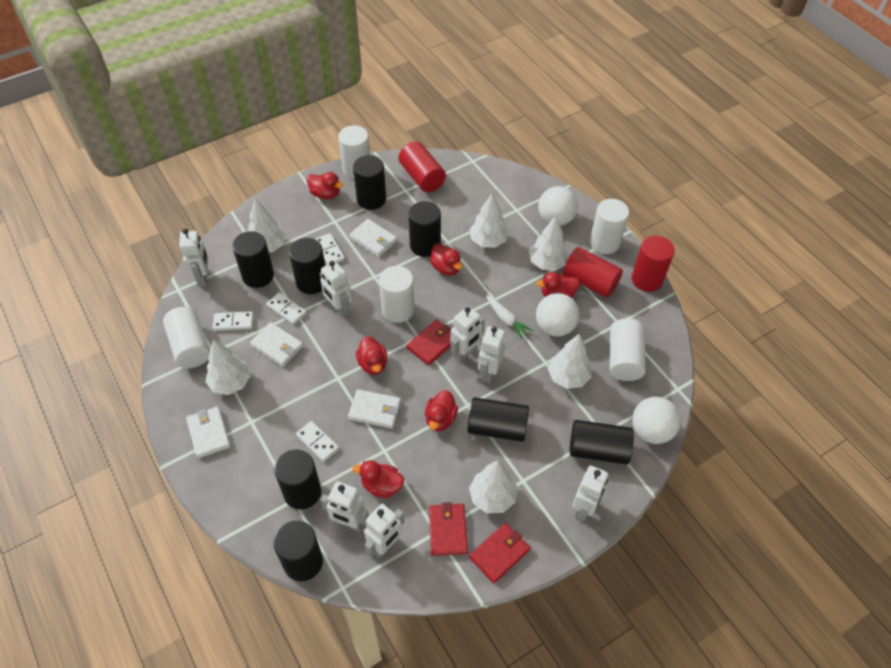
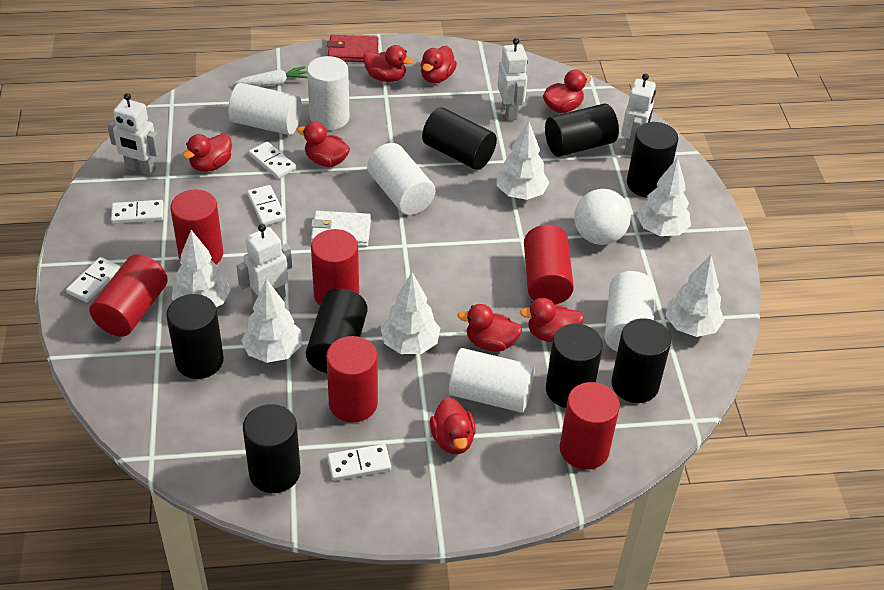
red cylinder: 3 -> 6
red duck: 6 -> 8
red wallet: 3 -> 1
white ball: 3 -> 1
white domino: 4 -> 5
white robot: 7 -> 4
white wallet: 4 -> 1

